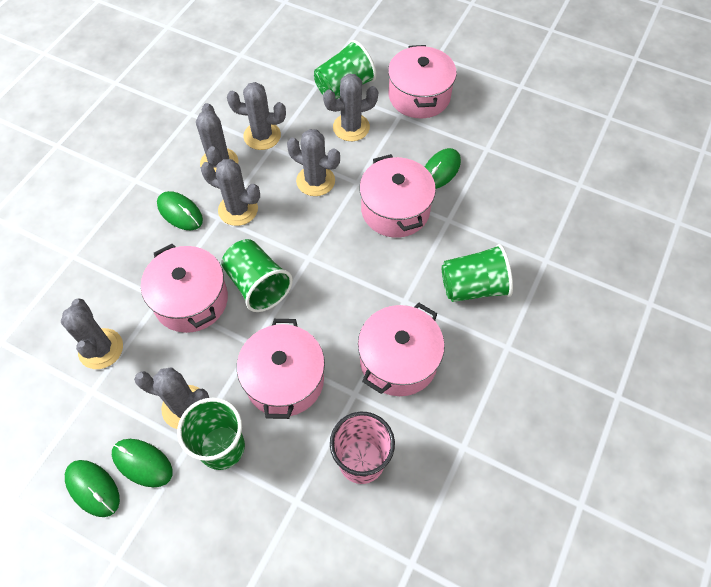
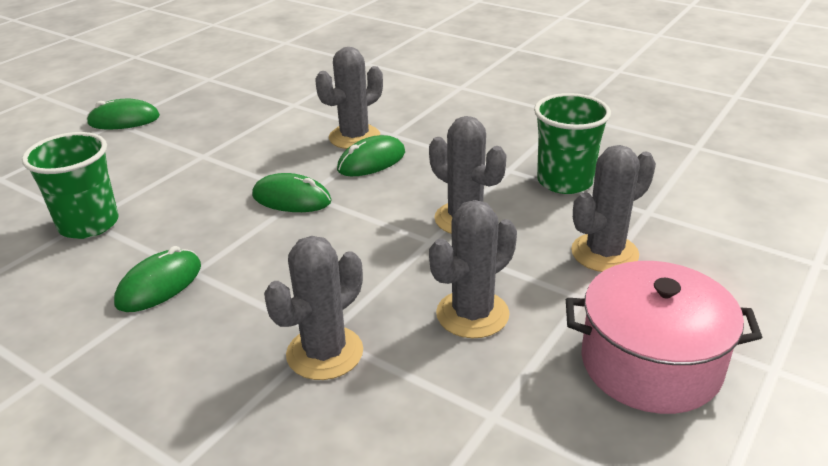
green cup: 4 -> 2
grey cactus: 7 -> 5
pink cup: 1 -> 0
pink pot: 5 -> 1

